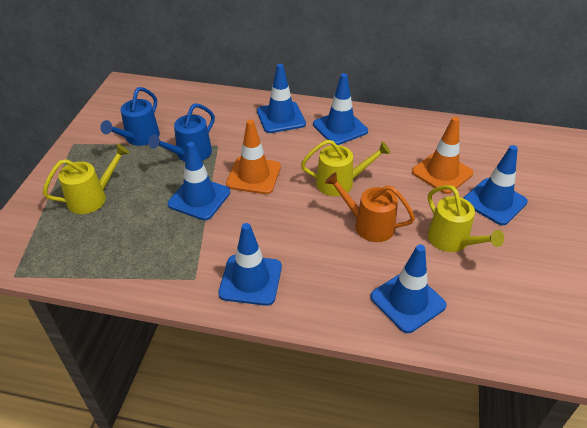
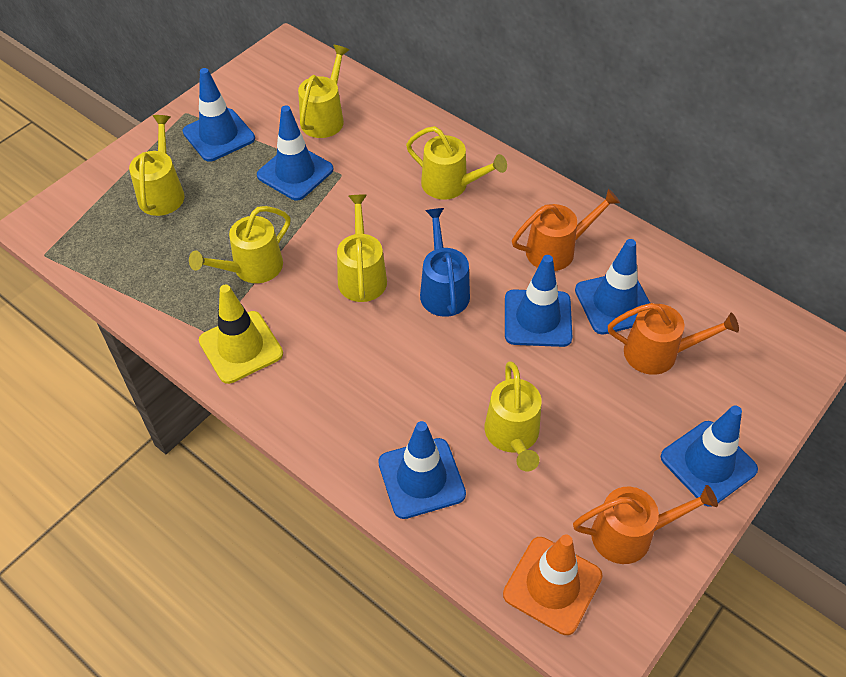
blue watering can: 2 -> 1
orange traffic cone: 2 -> 1
orange watering can: 1 -> 3
yellow traffic cone: 0 -> 1
yellow watering can: 3 -> 6

